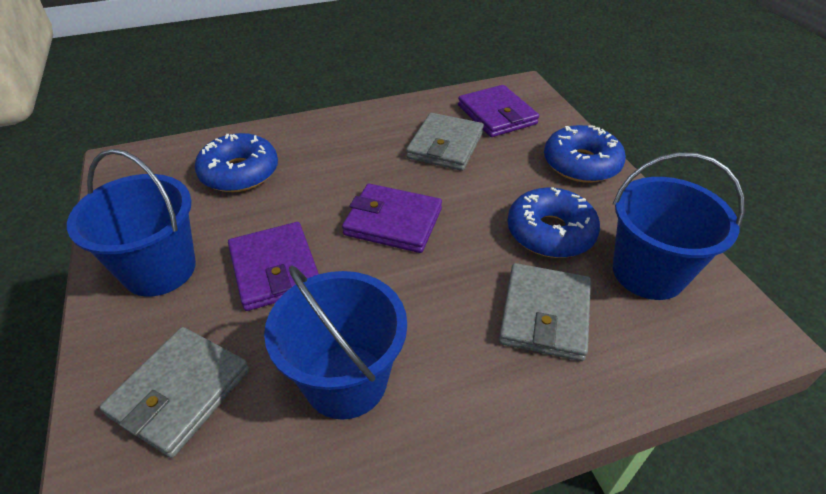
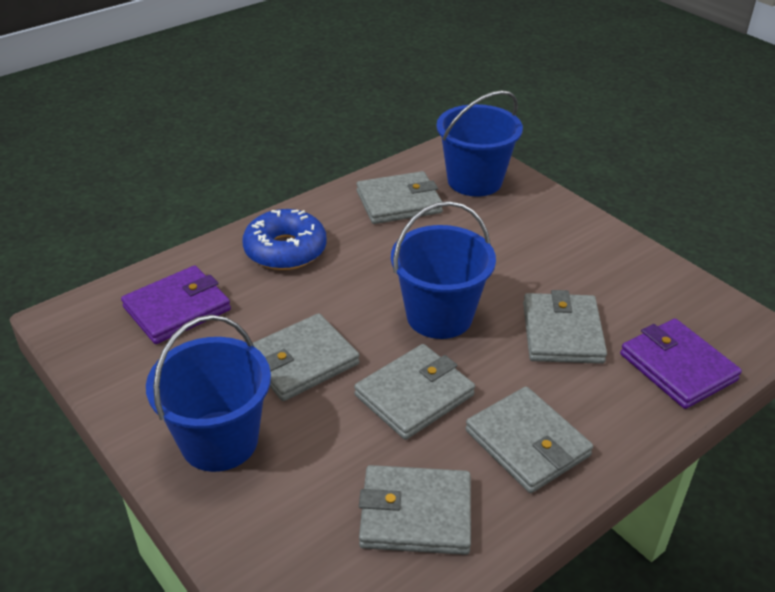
blue donut: 3 -> 1
grey wallet: 3 -> 6
purple wallet: 3 -> 2

